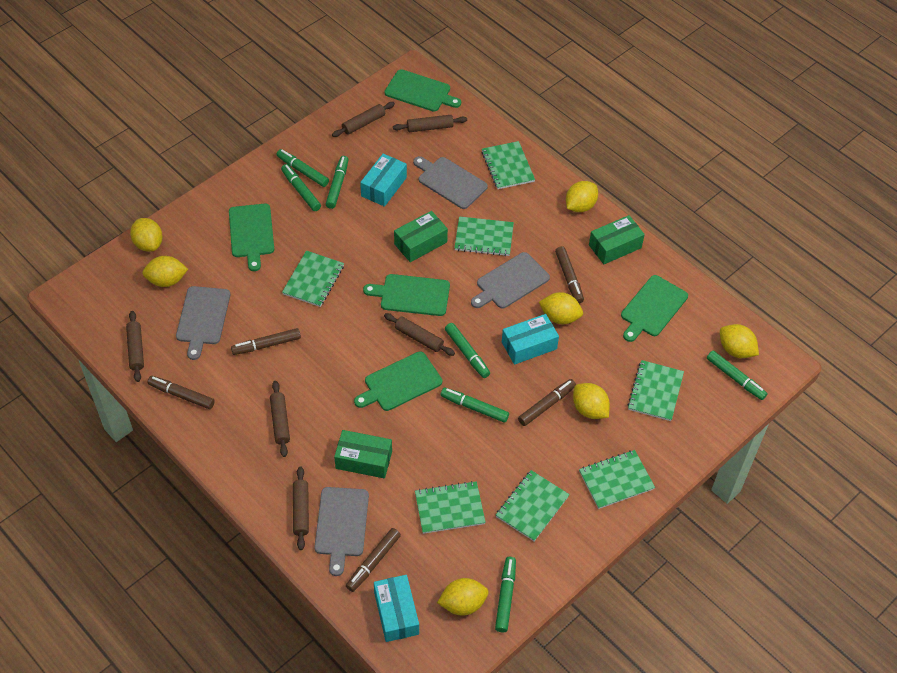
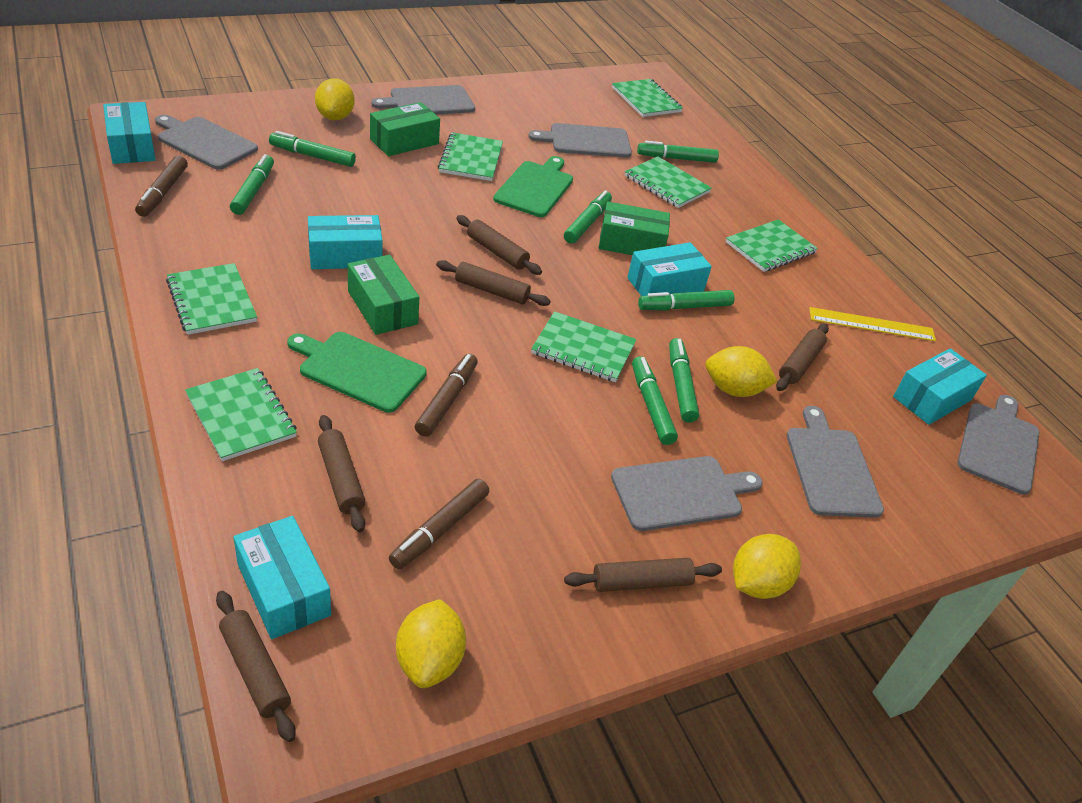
brown marker: 5 -> 3
green cutting board: 5 -> 2
grey cutting board: 4 -> 6
turquoise box: 3 -> 5
yellow lemon: 7 -> 4
yellow ruler: 0 -> 1

